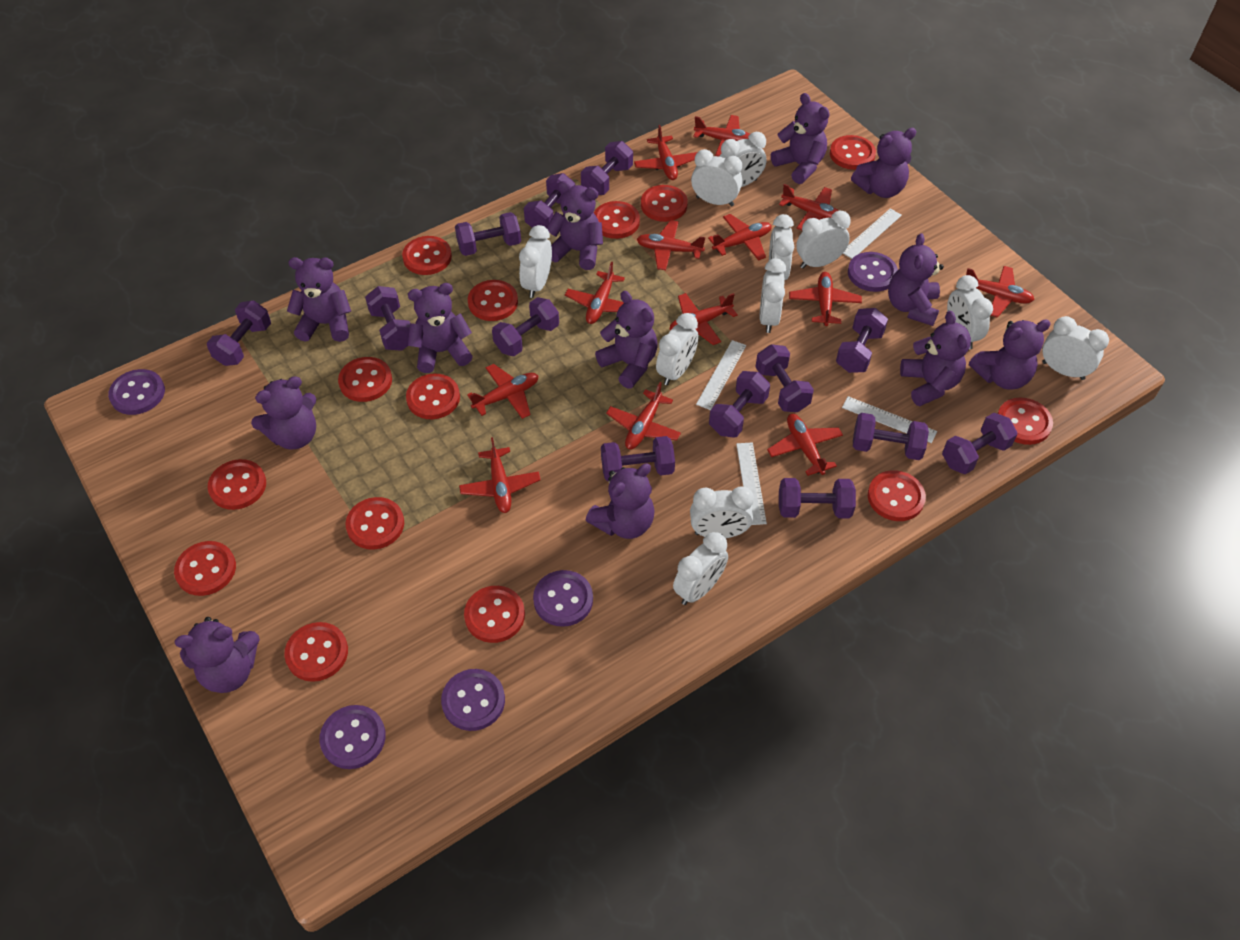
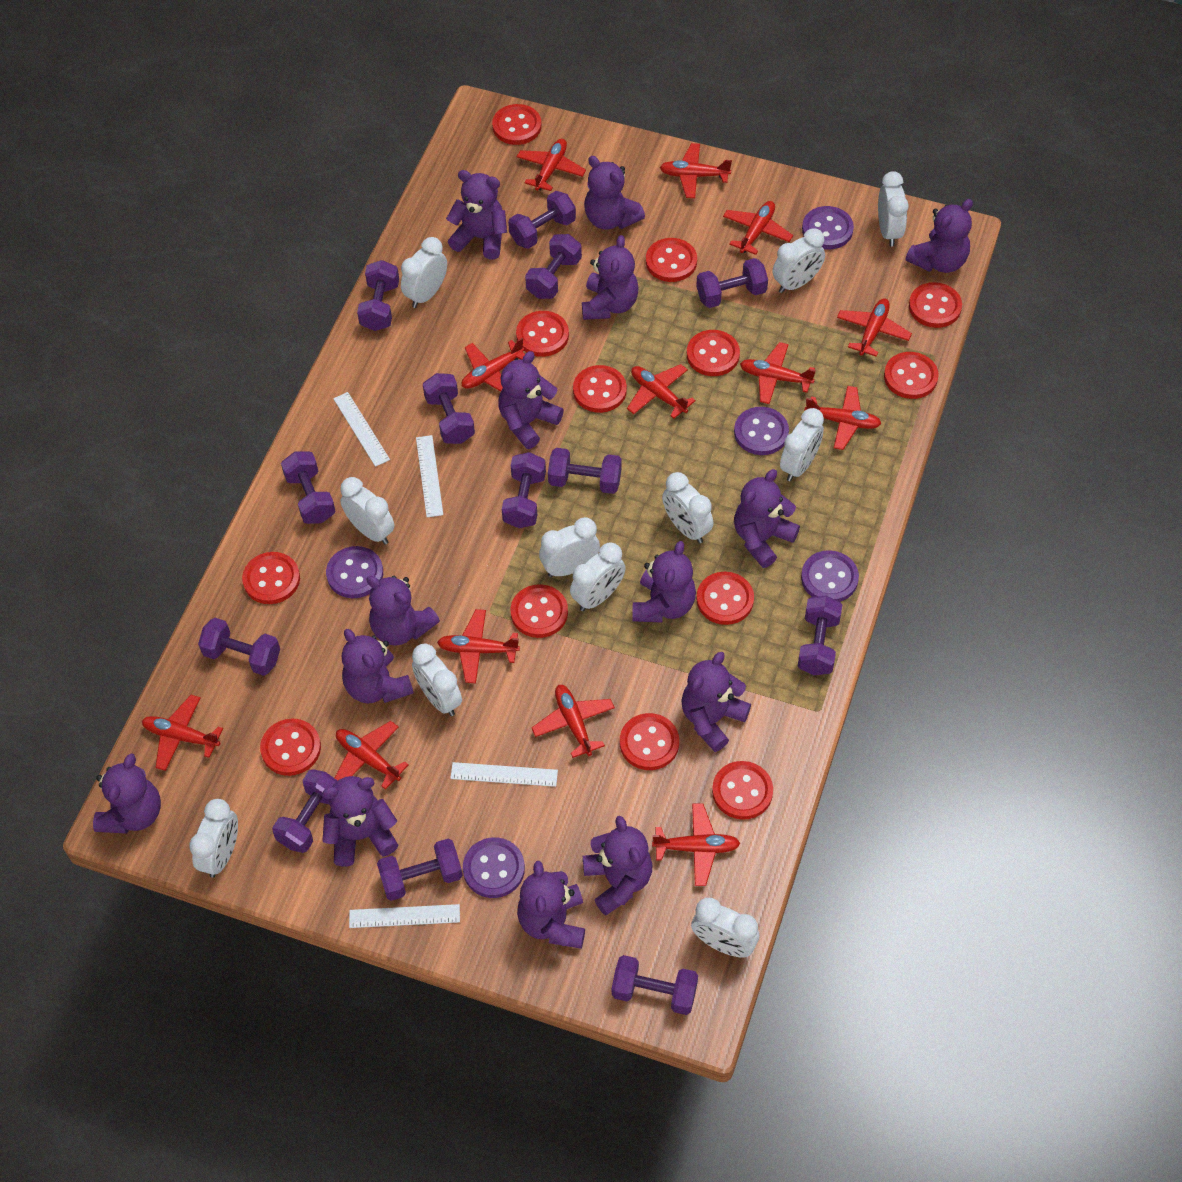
purple teddy bear: 12 -> 14
red button: 14 -> 13

